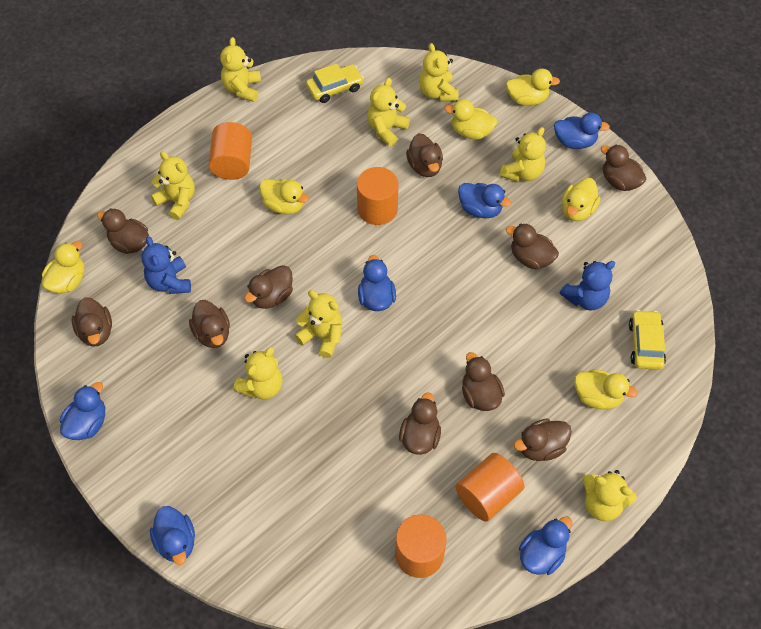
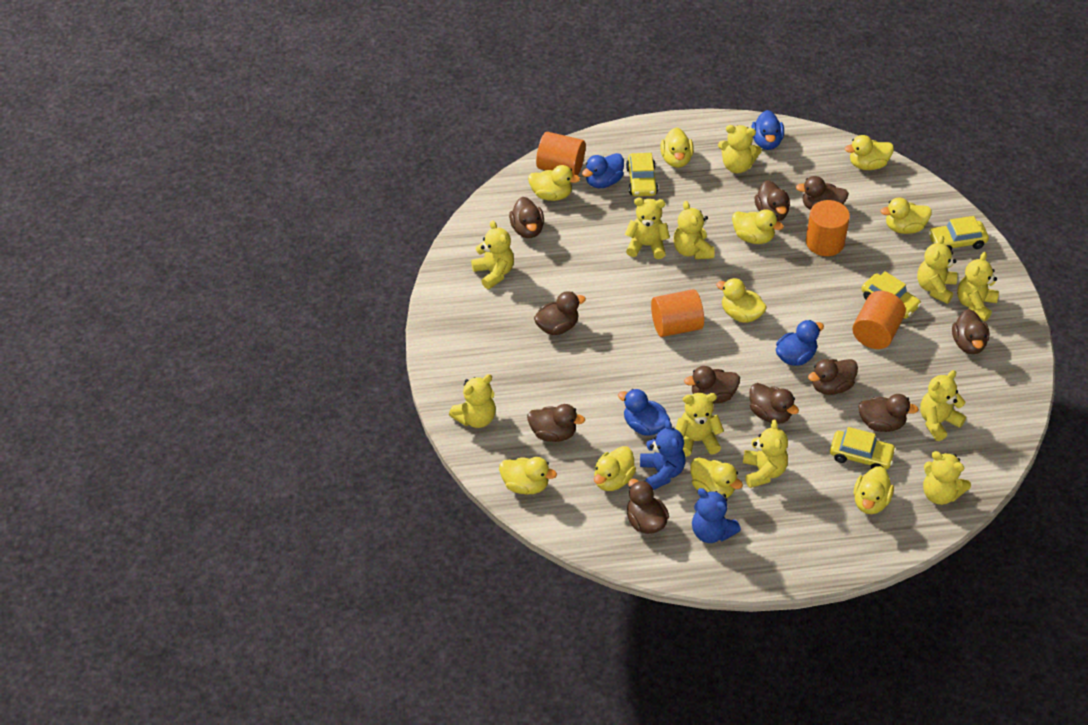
blue duck: 6 -> 4
brown duck: 10 -> 11
yellow car: 2 -> 4
yellow duck: 6 -> 10
yellow teddy bear: 8 -> 11

